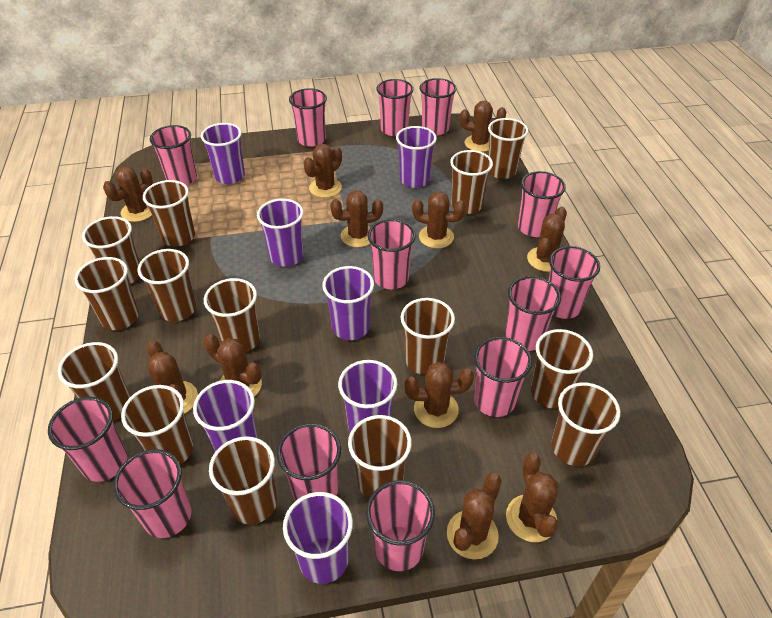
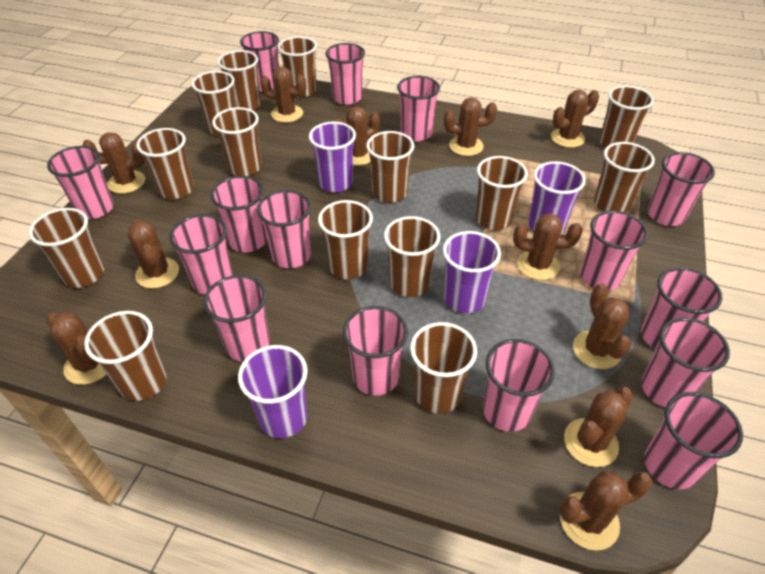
pink cup: 13 -> 15
purple cup: 7 -> 4

